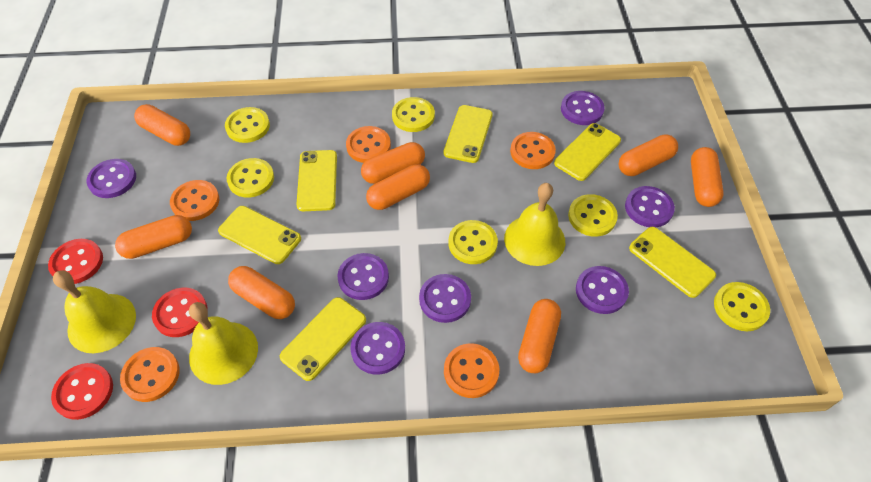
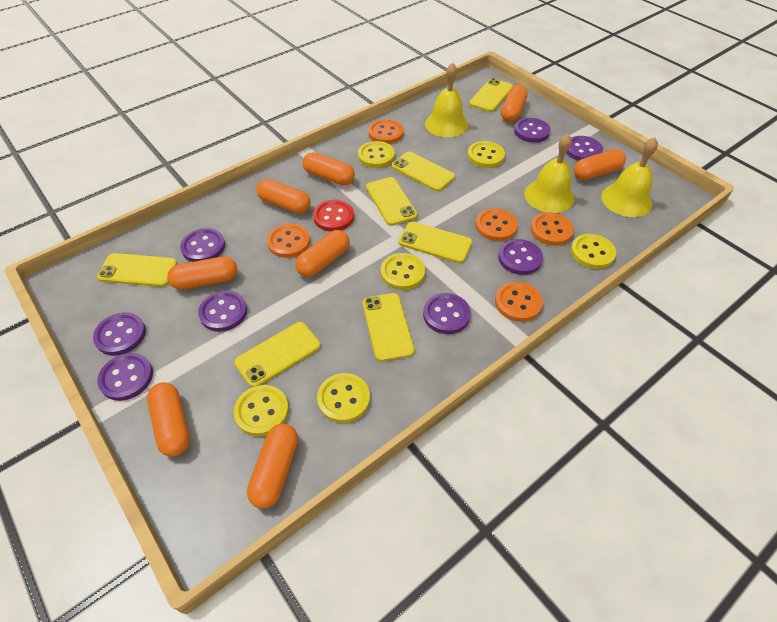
purple button: 7 -> 8
red button: 3 -> 1
yellow phone: 6 -> 7

